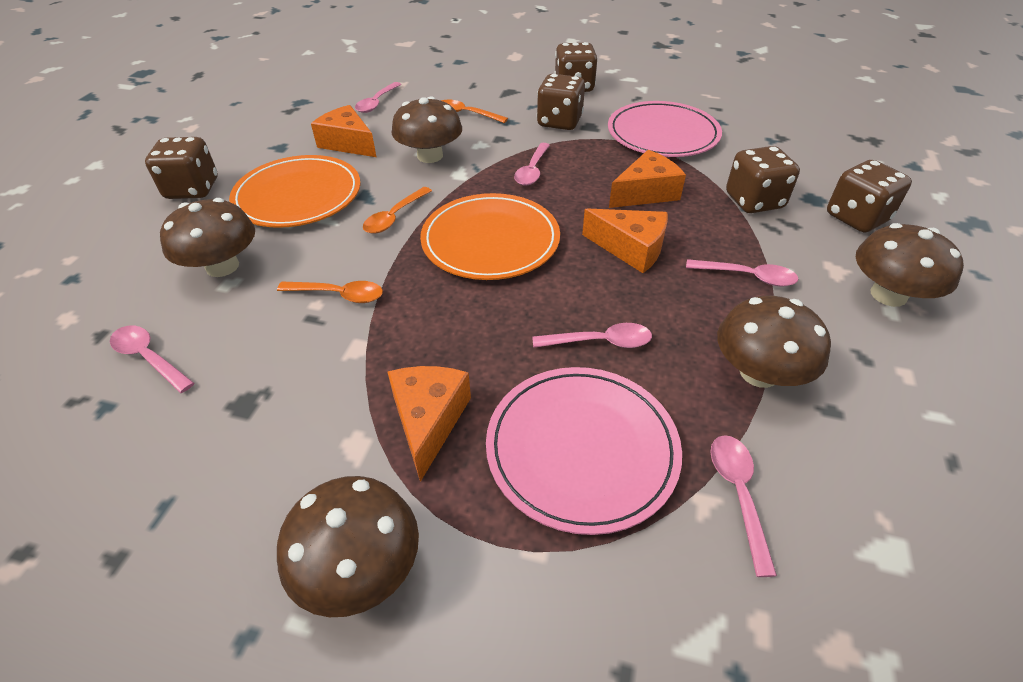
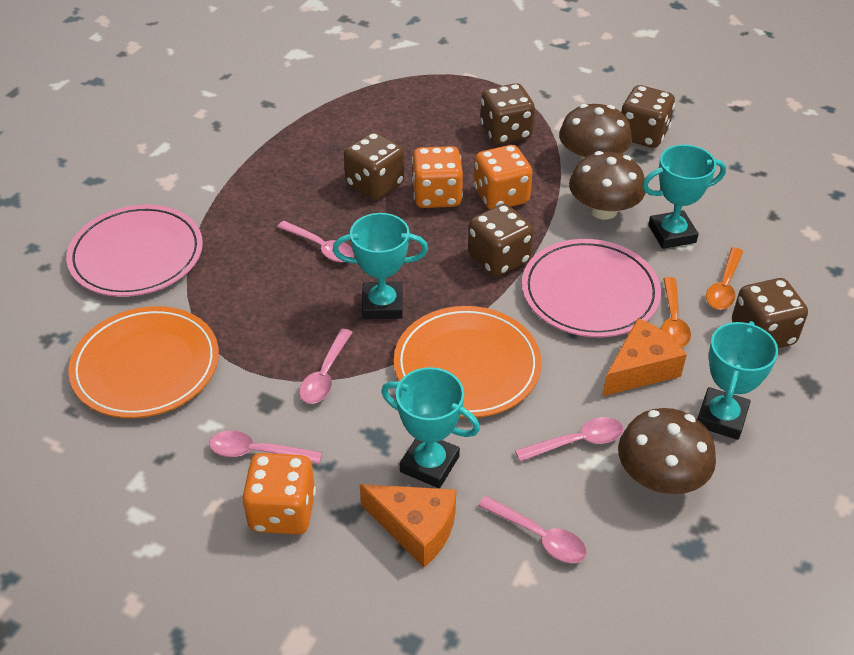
brown mushroom: 5 -> 3
orange cheese: 4 -> 2
orange dice: 0 -> 3
orange spoon: 3 -> 2
pink spoon: 6 -> 5
turquoise trophy: 0 -> 4

